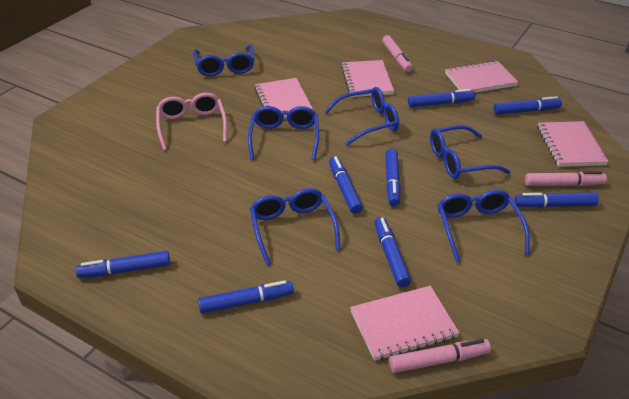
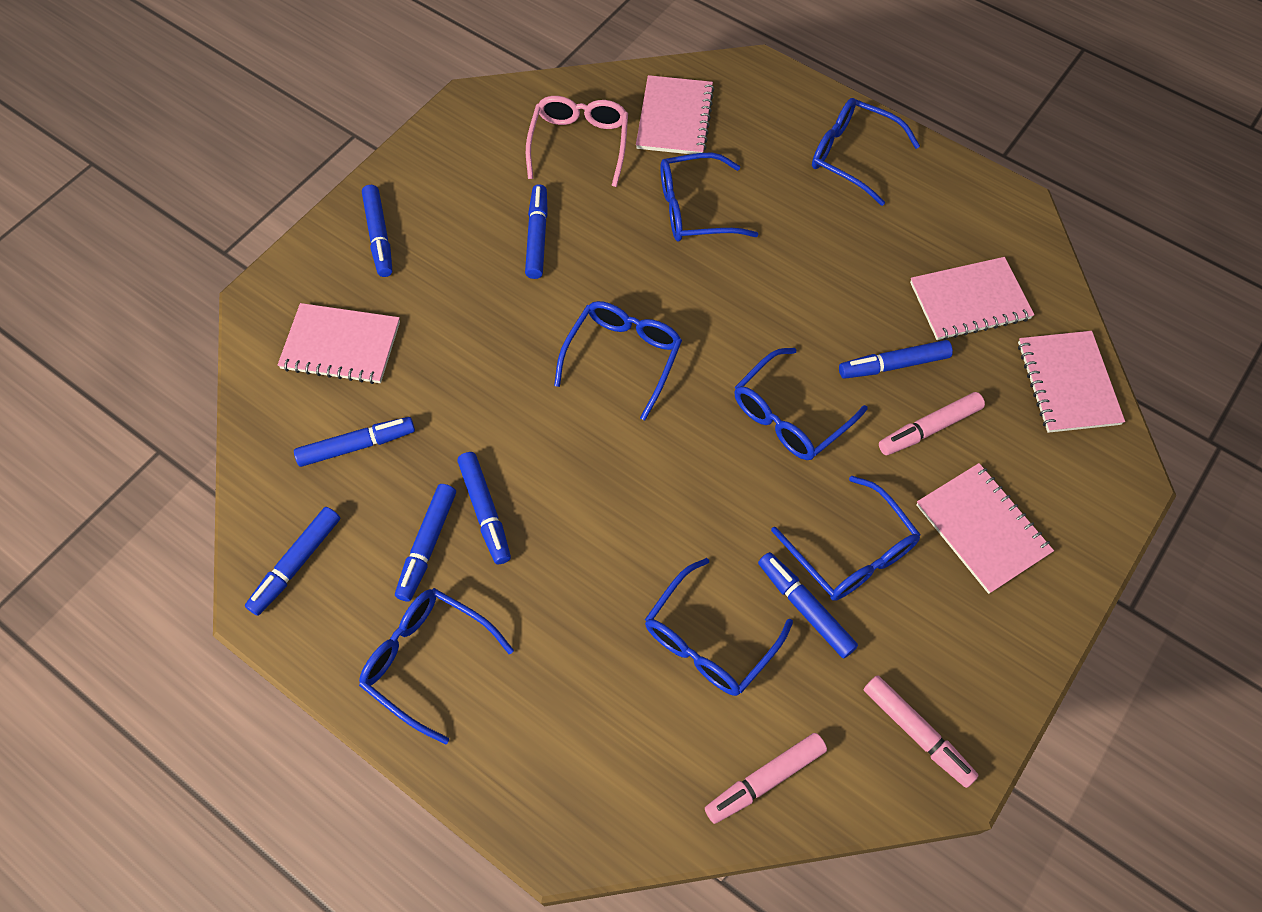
blue glasses: 6 -> 7

